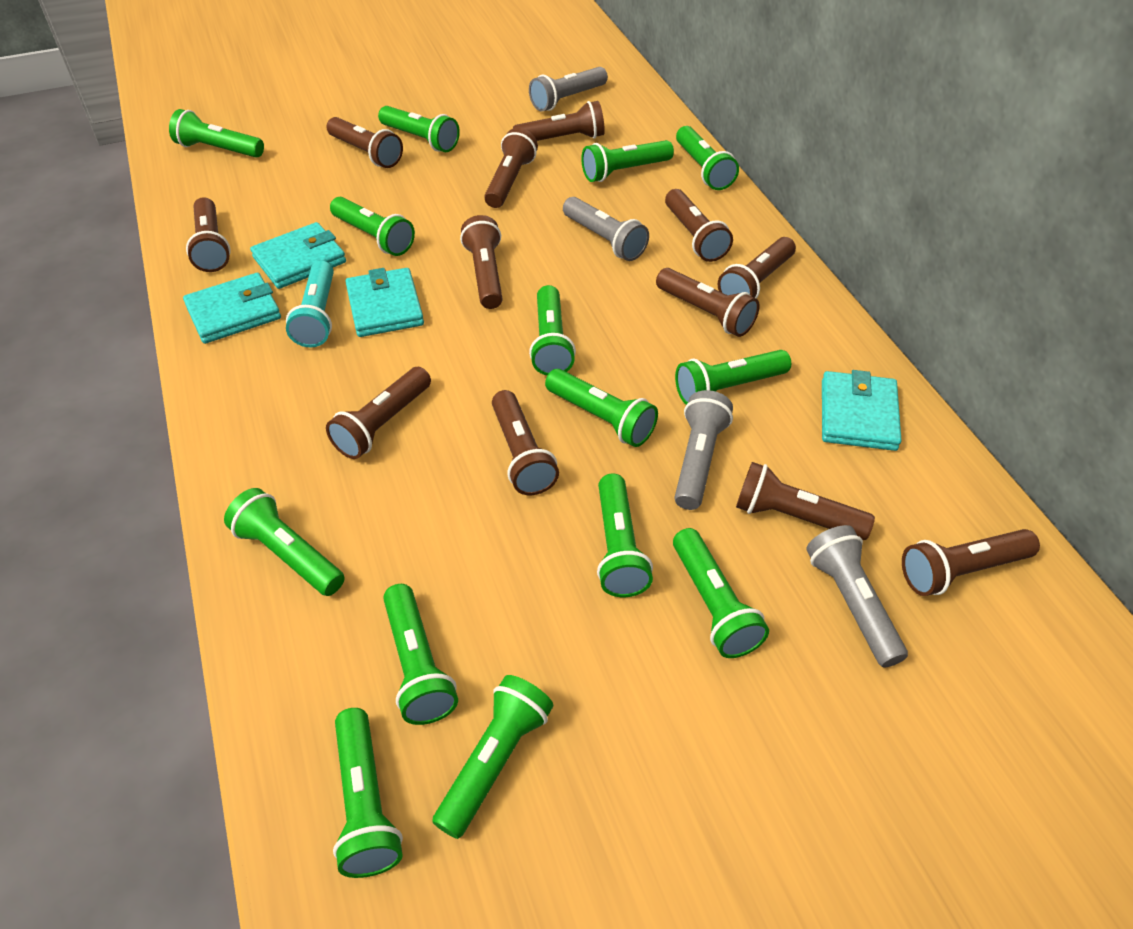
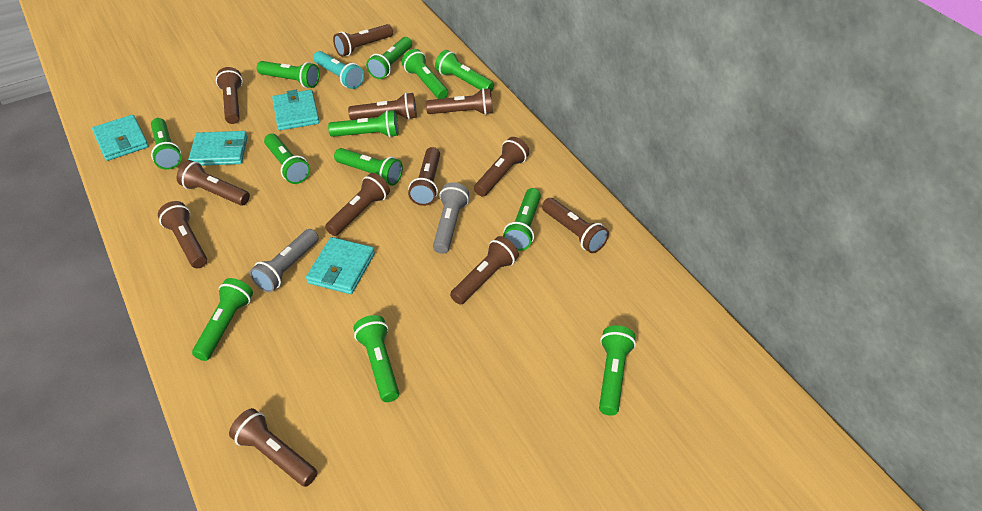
green flashlight: 14 -> 12
grey flashlight: 4 -> 2

